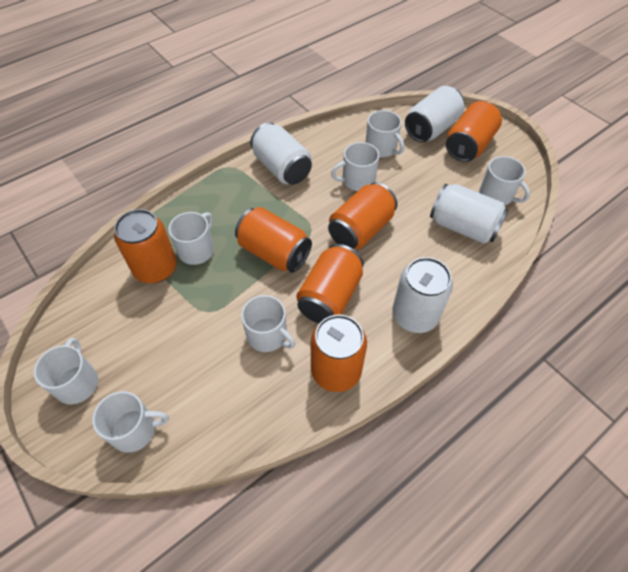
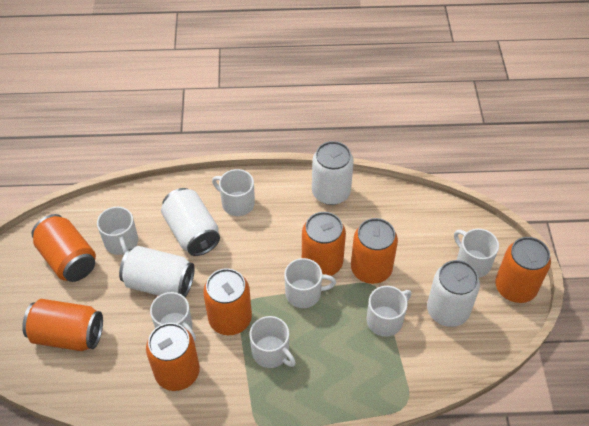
orange can: 6 -> 7

